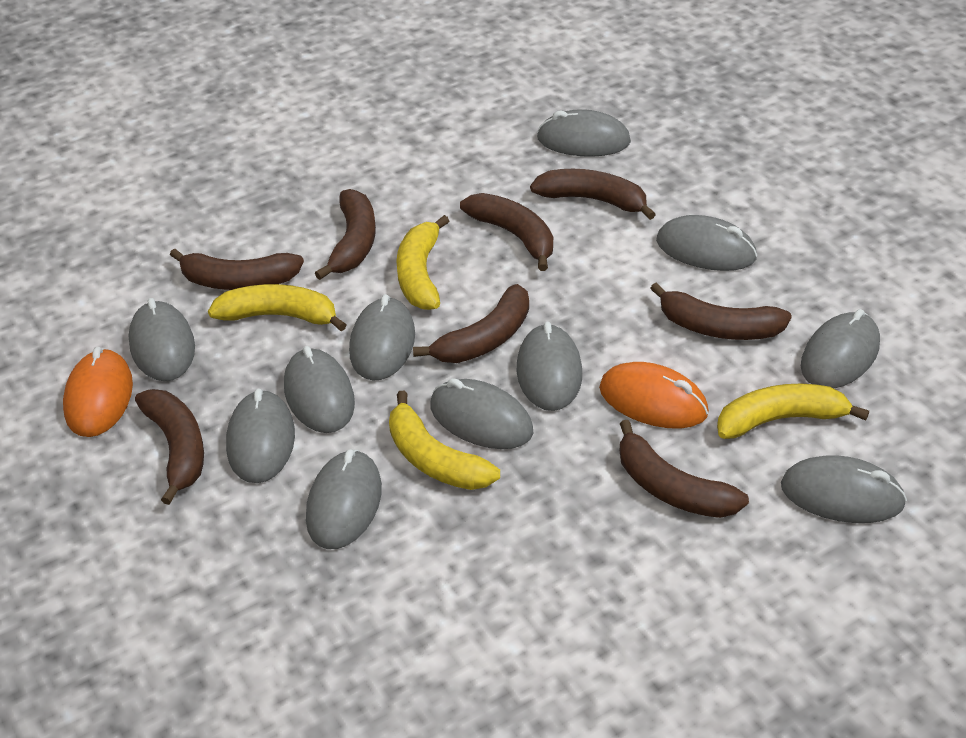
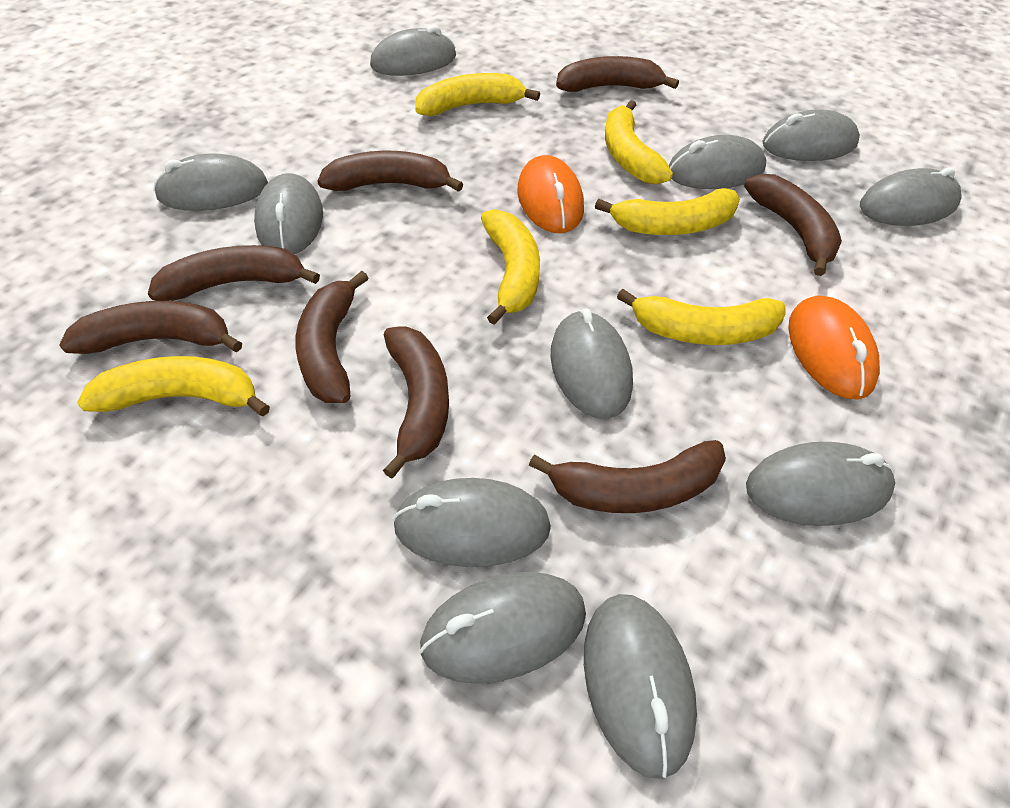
yellow banana: 4 -> 6

